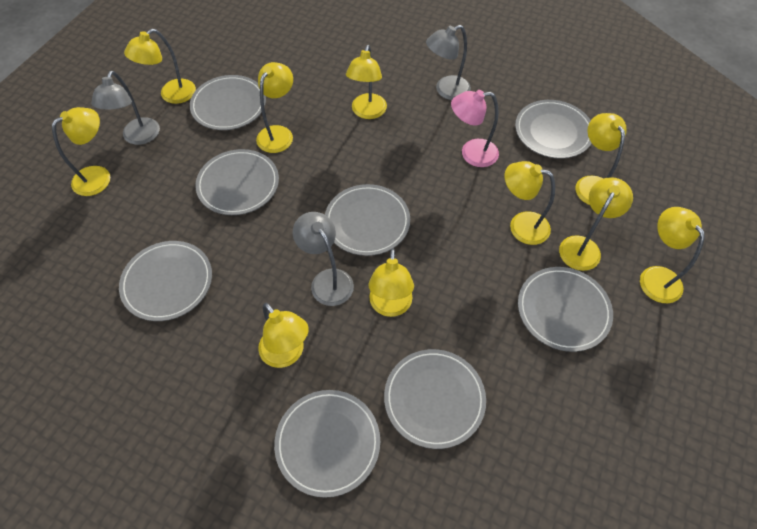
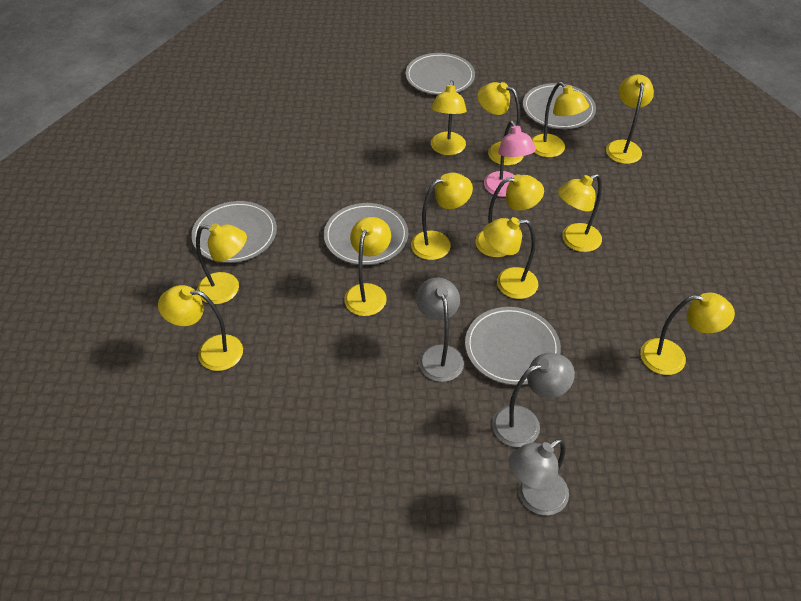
grey plate: 8 -> 5
yellow lamp: 10 -> 12

